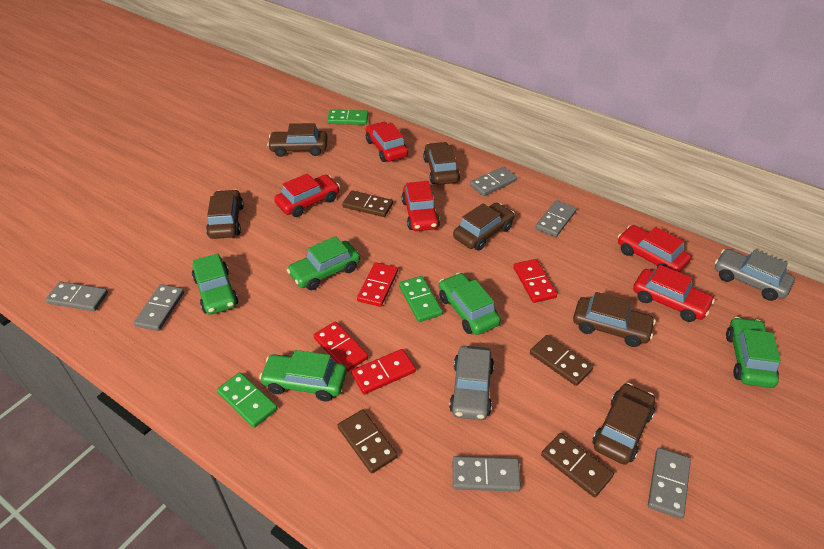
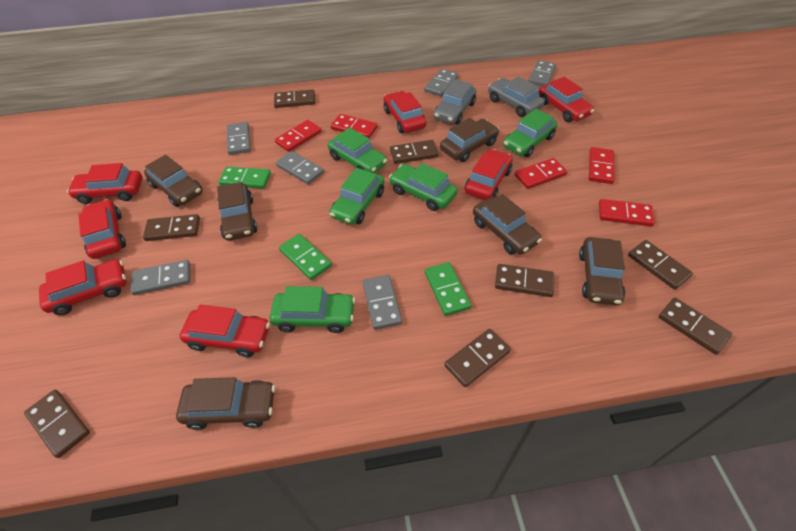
brown domino: 4 -> 8
red car: 5 -> 7
red domino: 4 -> 5

